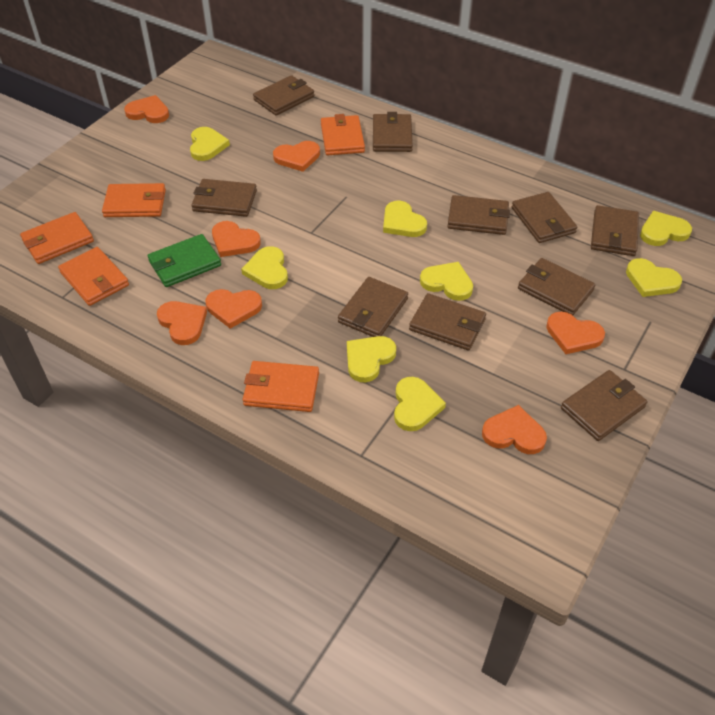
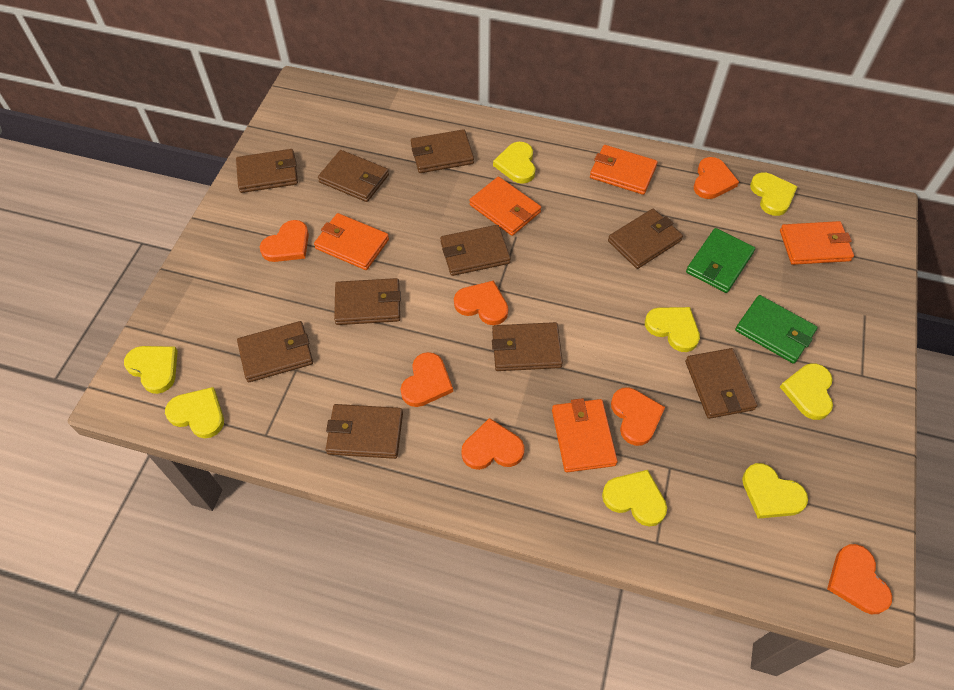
green wallet: 1 -> 2

